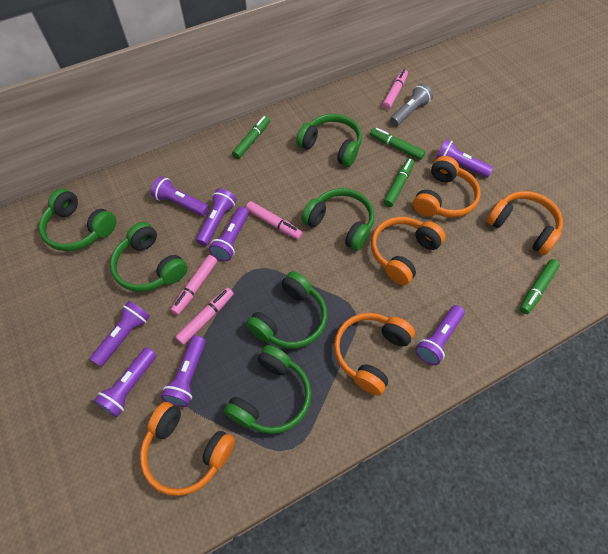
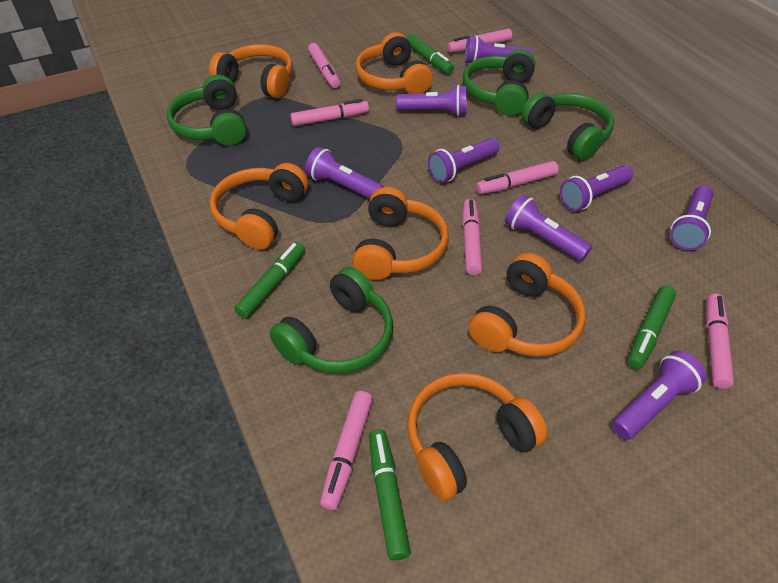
green headphones: 6 -> 4
grey flashlight: 1 -> 0
orange headphones: 5 -> 6
pink marker: 4 -> 7

